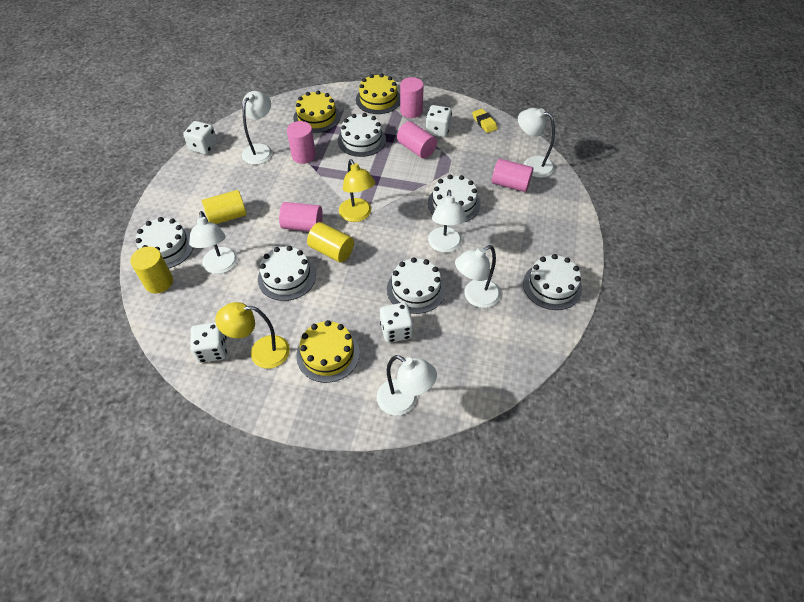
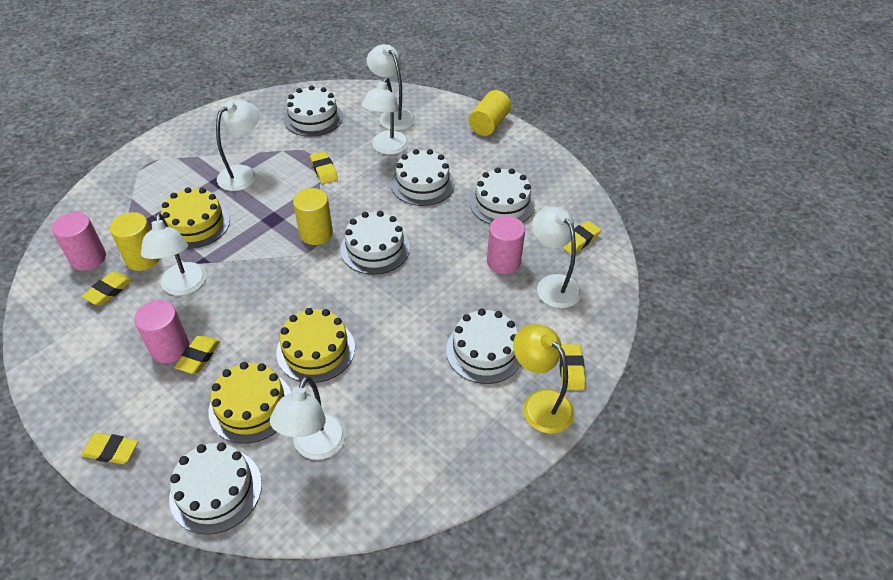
pink cylinder: 5 -> 3
white dice: 4 -> 0
yellow eraser: 1 -> 6
yellow lamp: 2 -> 1

